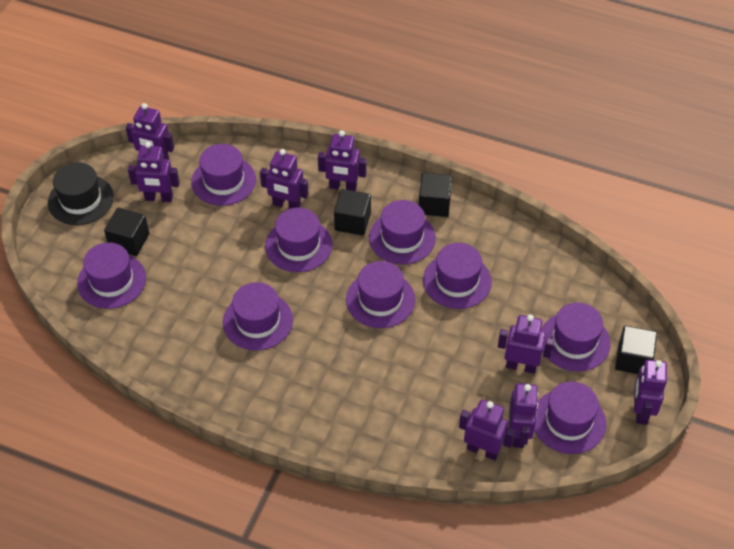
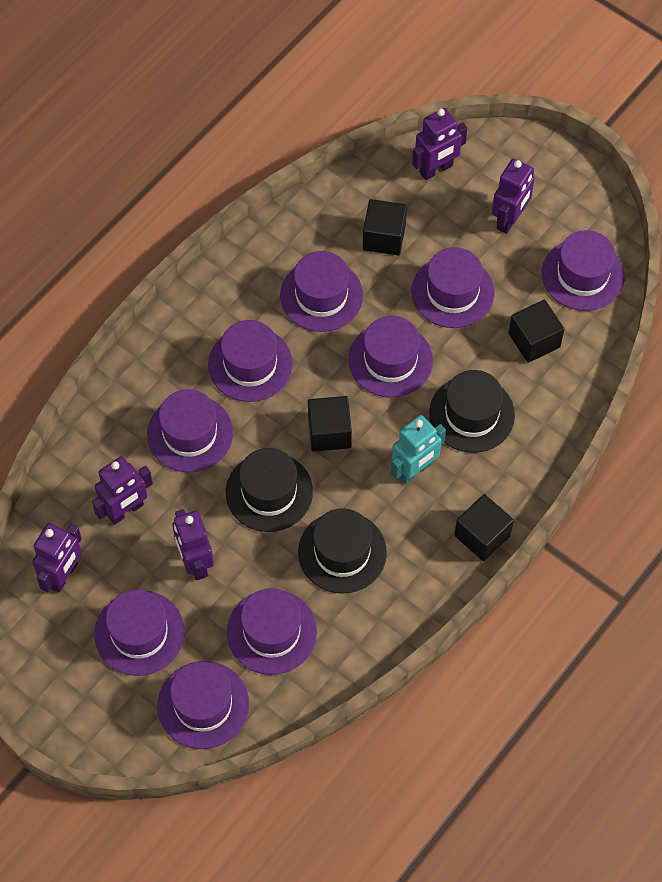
black hat: 1 -> 3
purple robot: 8 -> 5
turquoise robot: 0 -> 1

